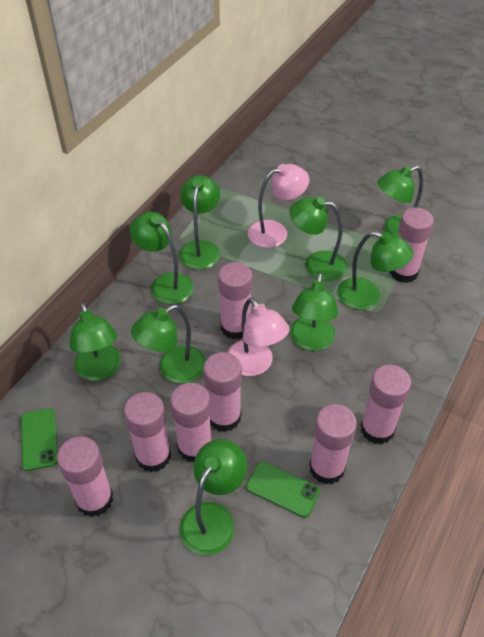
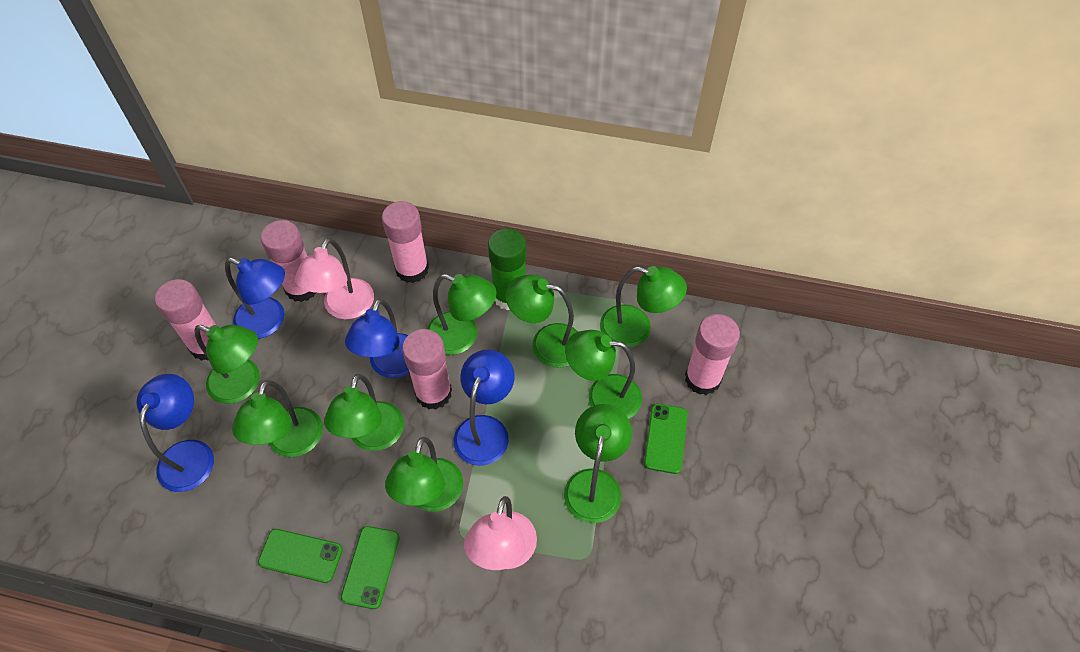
blue lamp: 0 -> 4
green glue stick: 0 -> 1
green phone: 2 -> 3
pink glue stick: 8 -> 5

